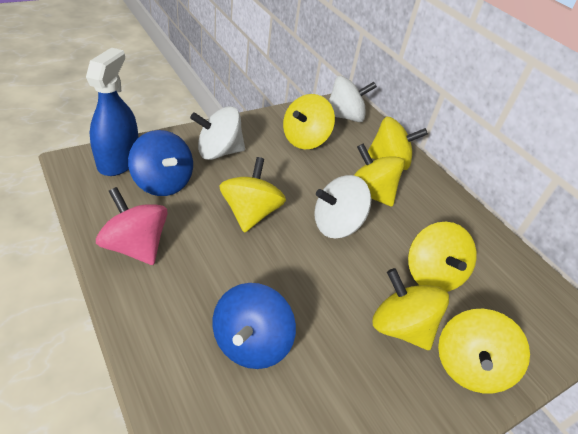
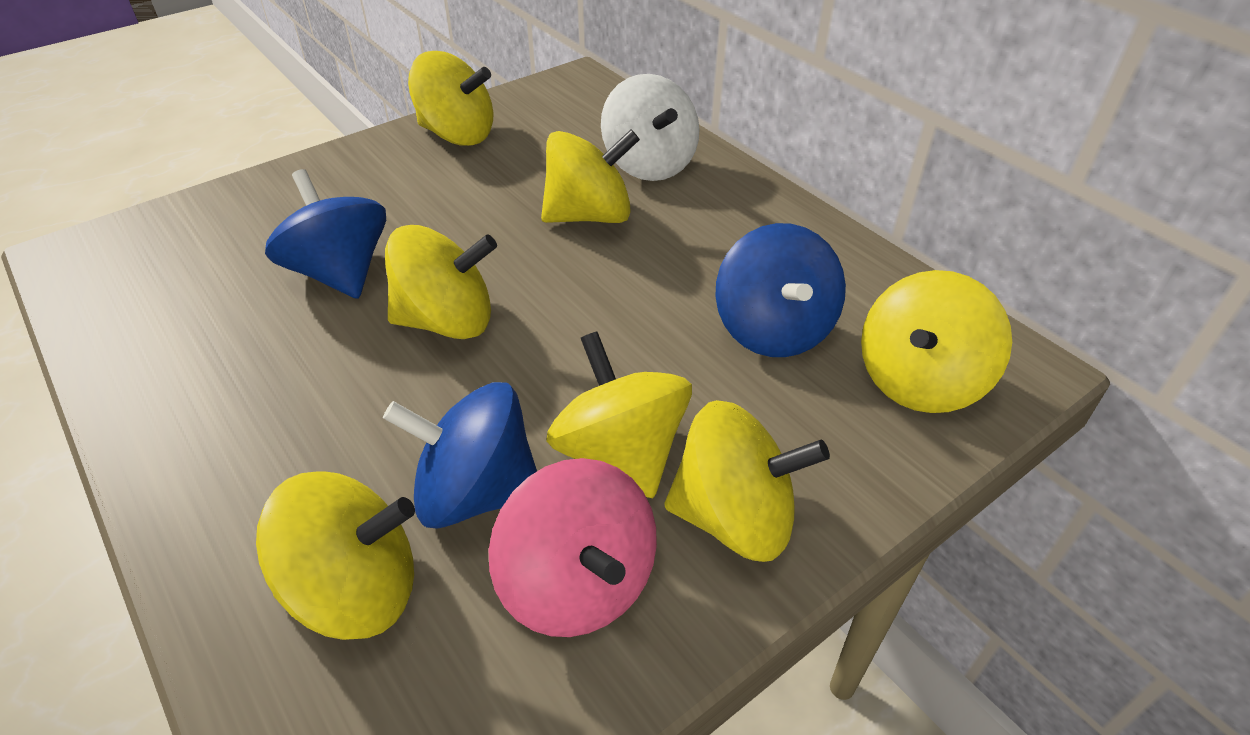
blue spinning top: 2 -> 3
blue spray bottle: 1 -> 0
white spinning top: 3 -> 1

